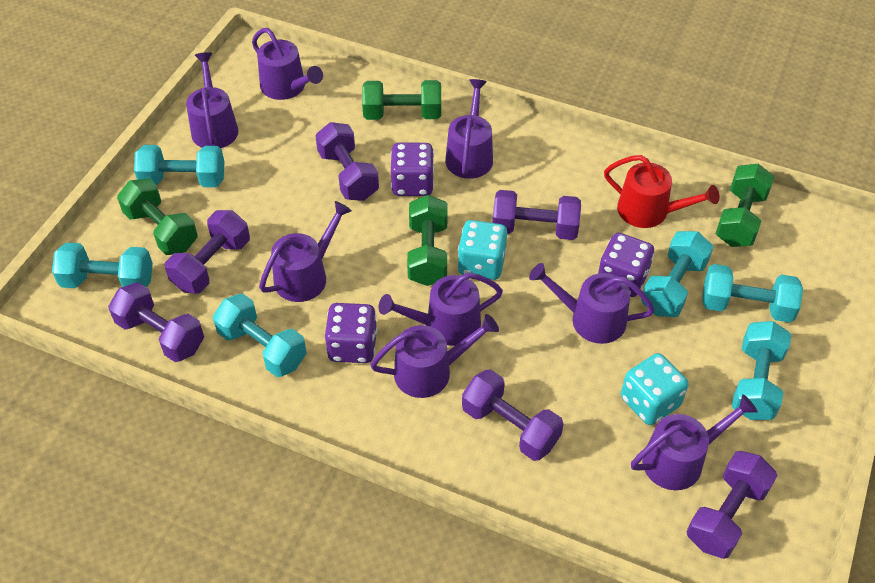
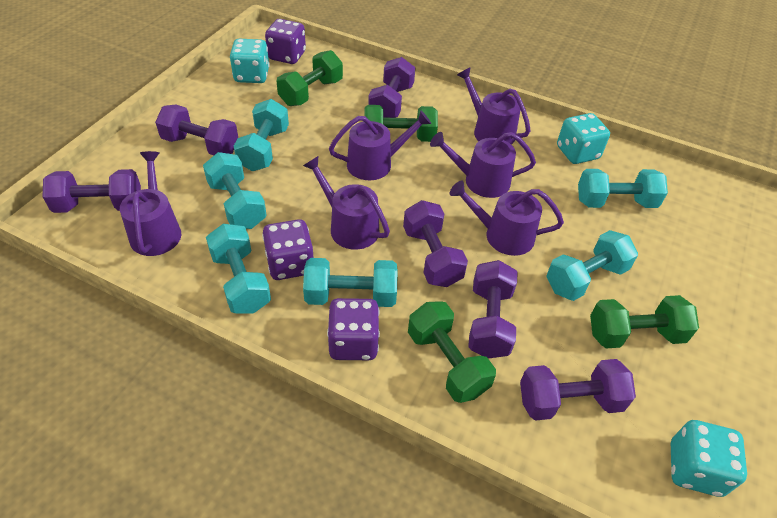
purple watering can: 8 -> 6
red watering can: 1 -> 0
turquoise dice: 2 -> 3

